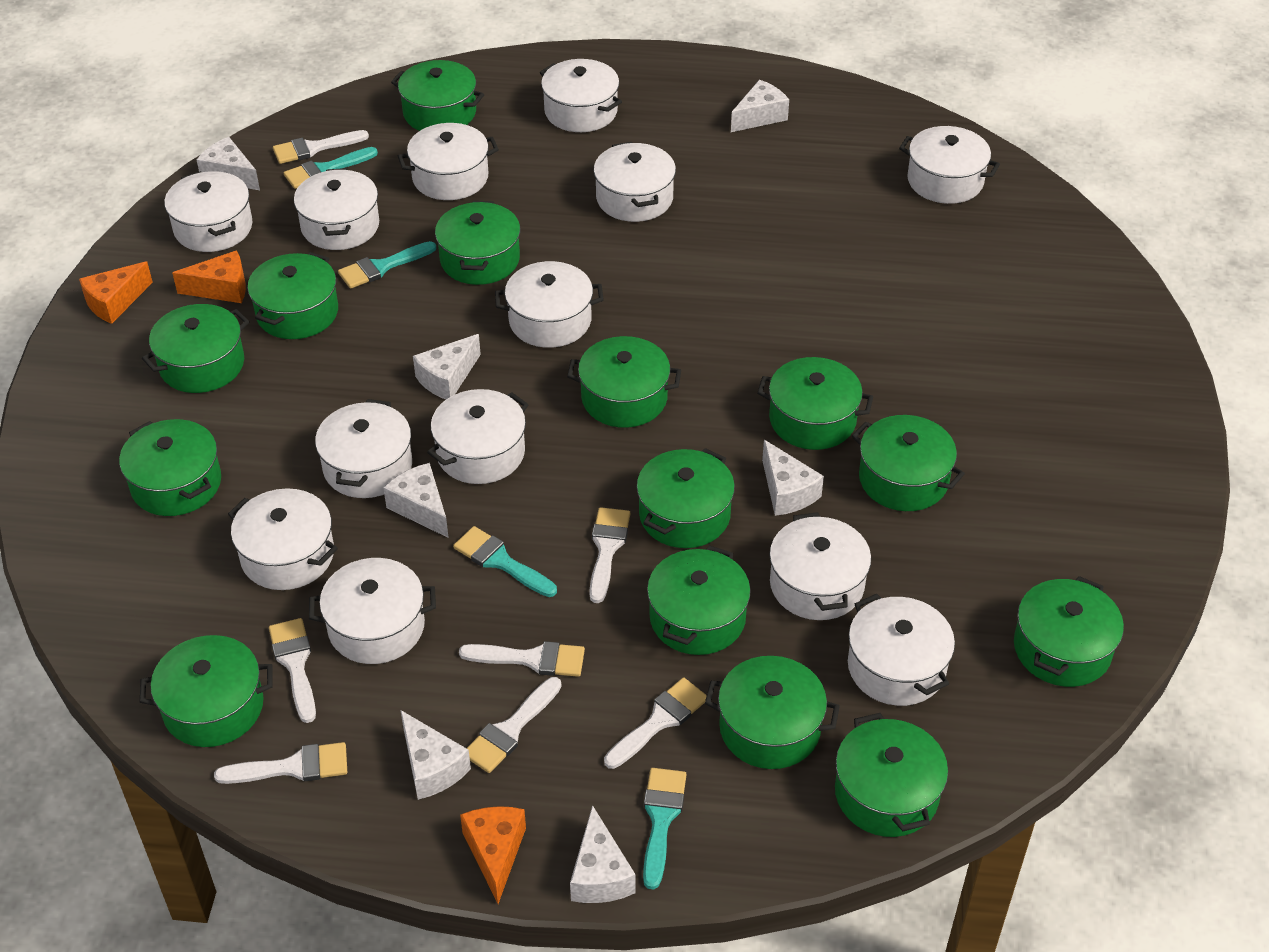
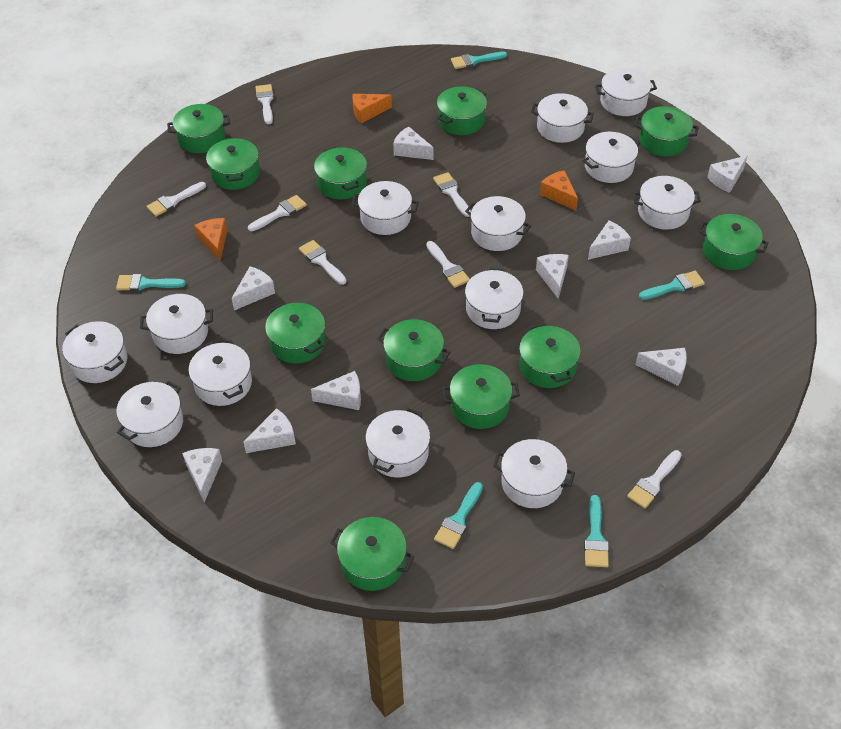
green pot: 14 -> 11
turquoise brush: 4 -> 5
white cheese: 7 -> 9

